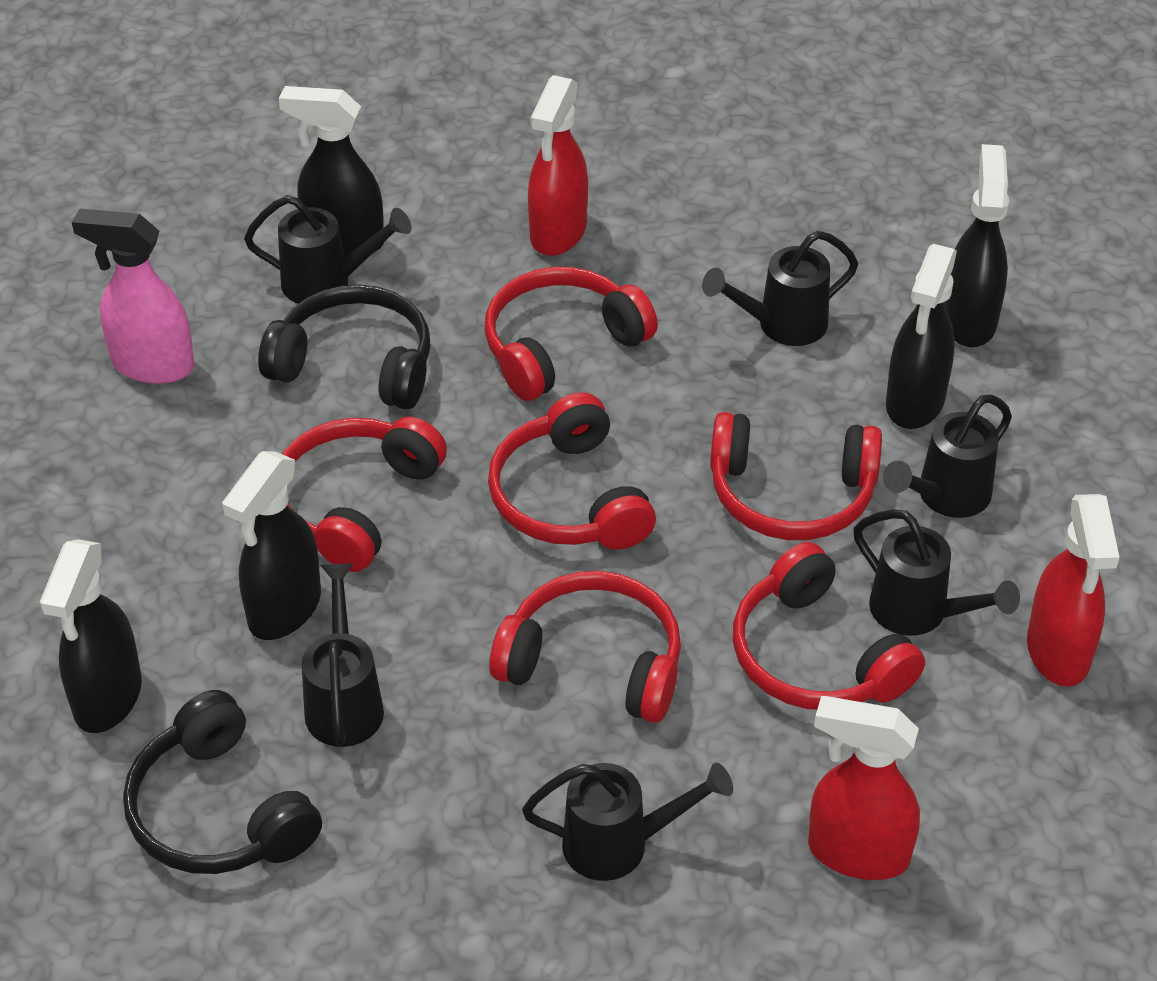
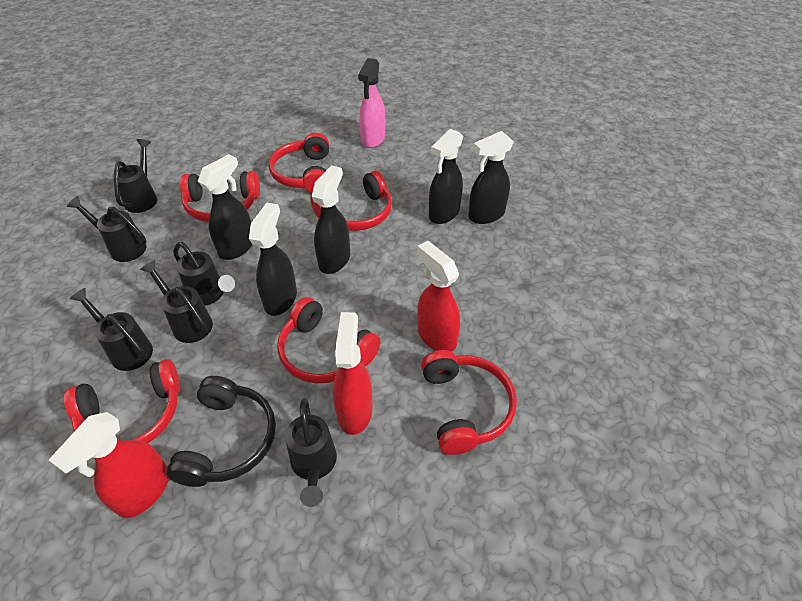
black headphones: 2 -> 1

